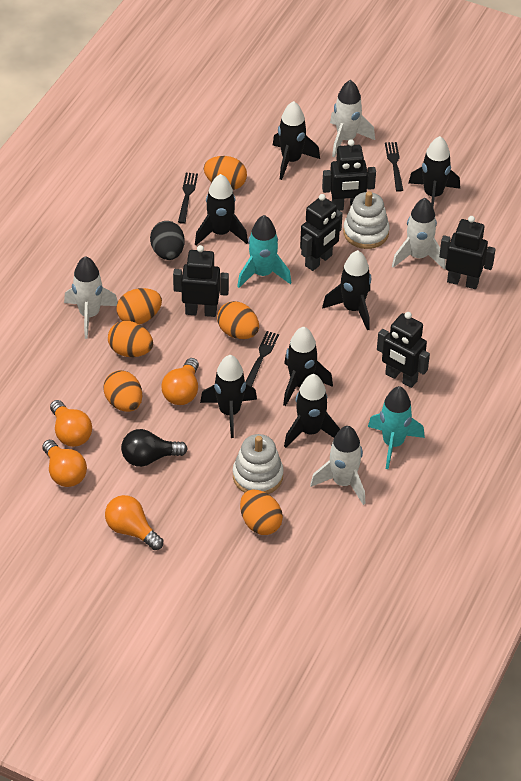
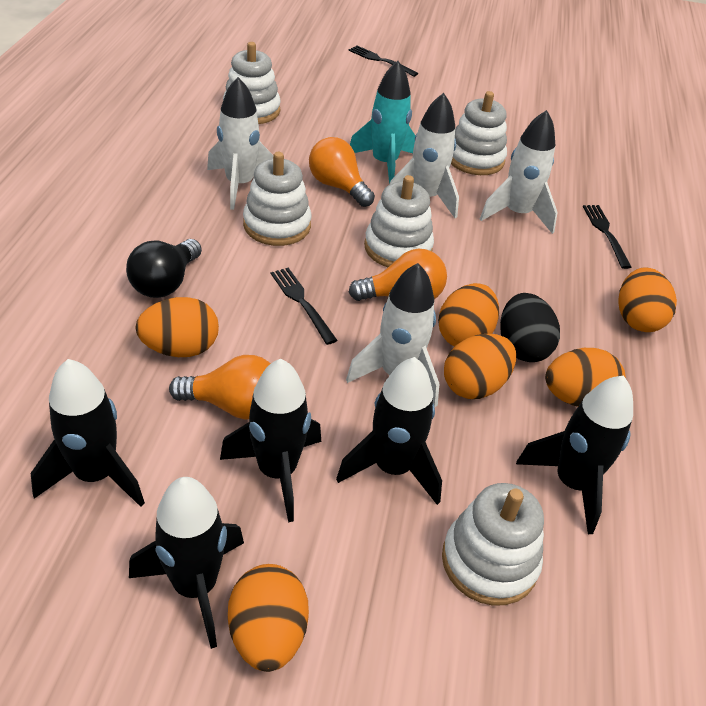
black robot: 5 -> 0
black rocket: 7 -> 5
orange light bulb: 4 -> 3
turquoise rocket: 2 -> 1
white stacking toy: 2 -> 5

